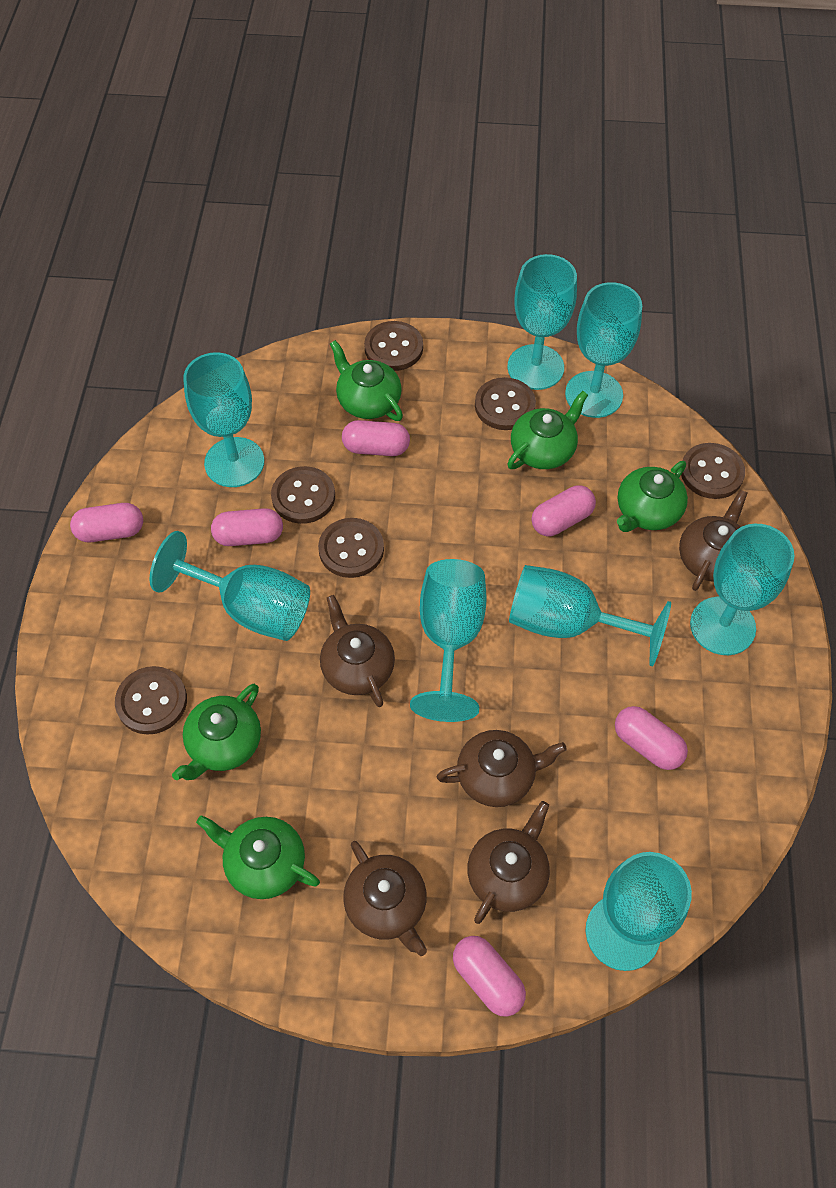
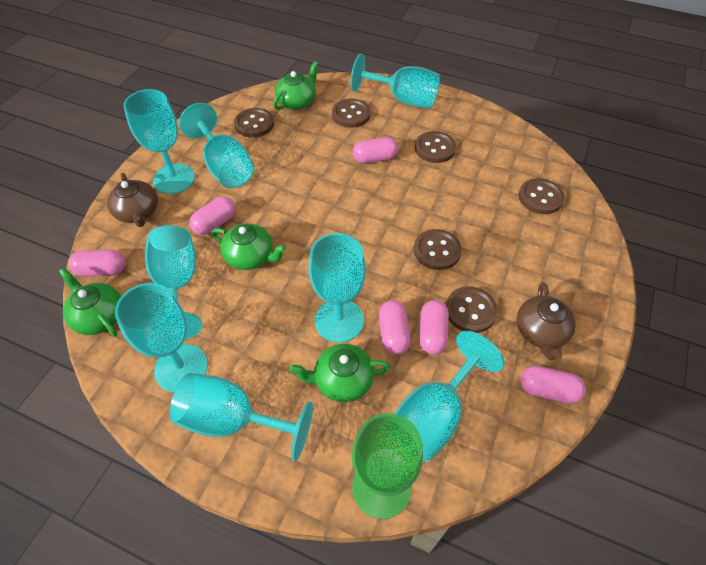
brown teapot: 5 -> 2
green goblet: 0 -> 1
green teapot: 5 -> 4

